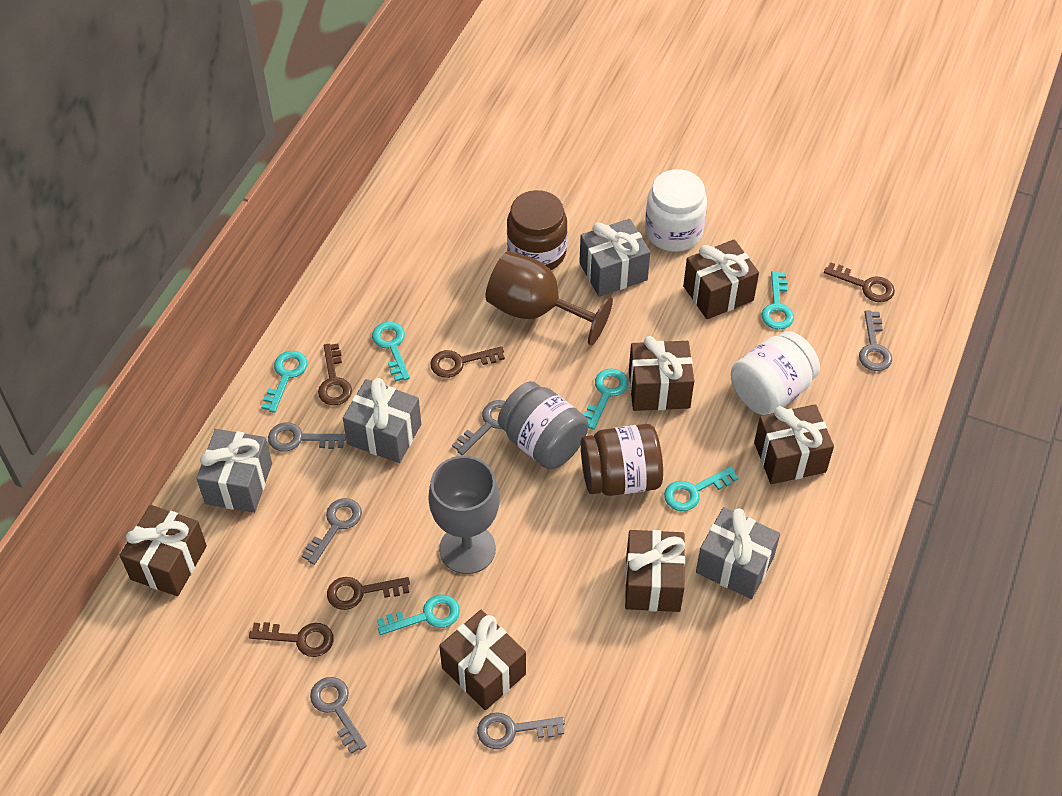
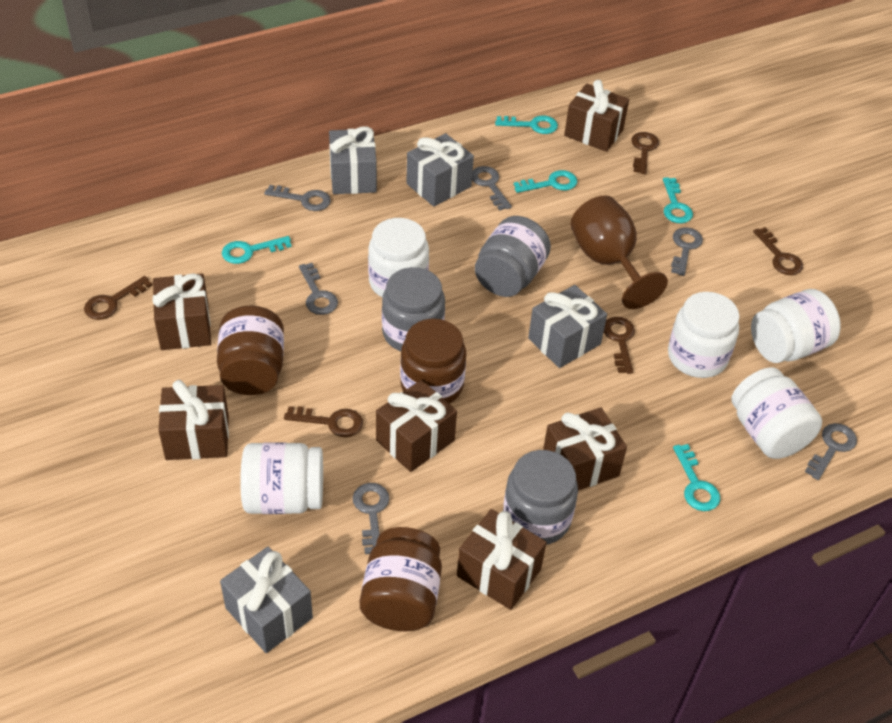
brown jar: 2 -> 3
grey goblet: 1 -> 0
grey jar: 1 -> 3
turquoise key: 6 -> 5
white jar: 2 -> 5

